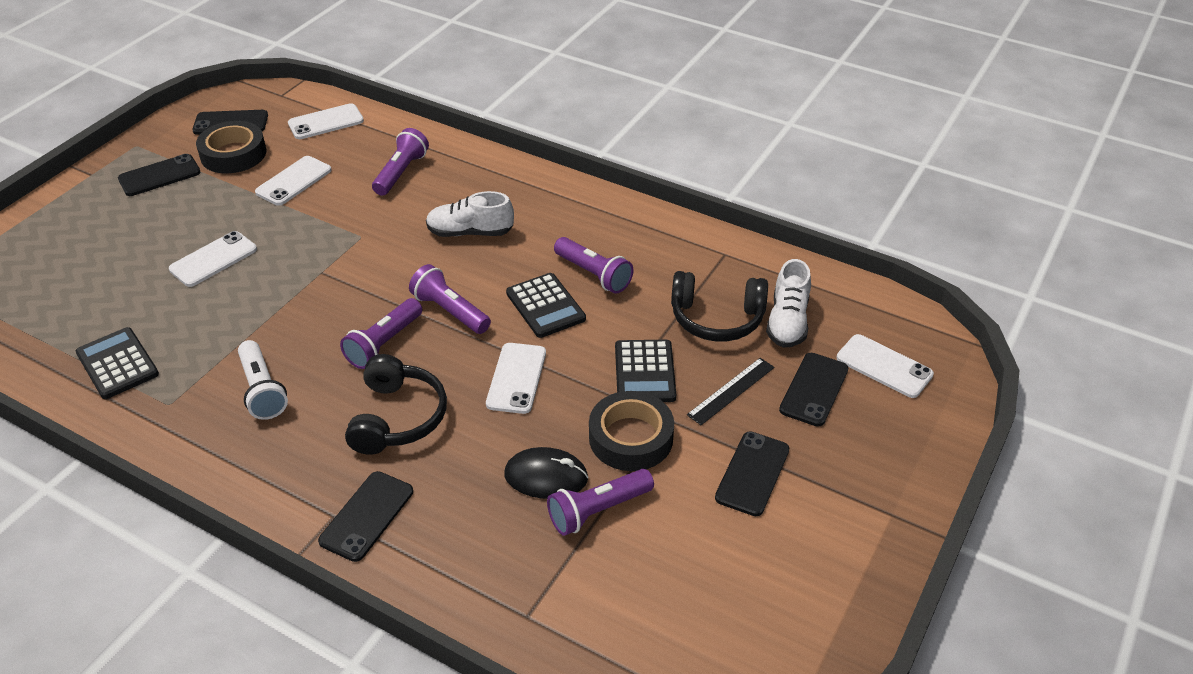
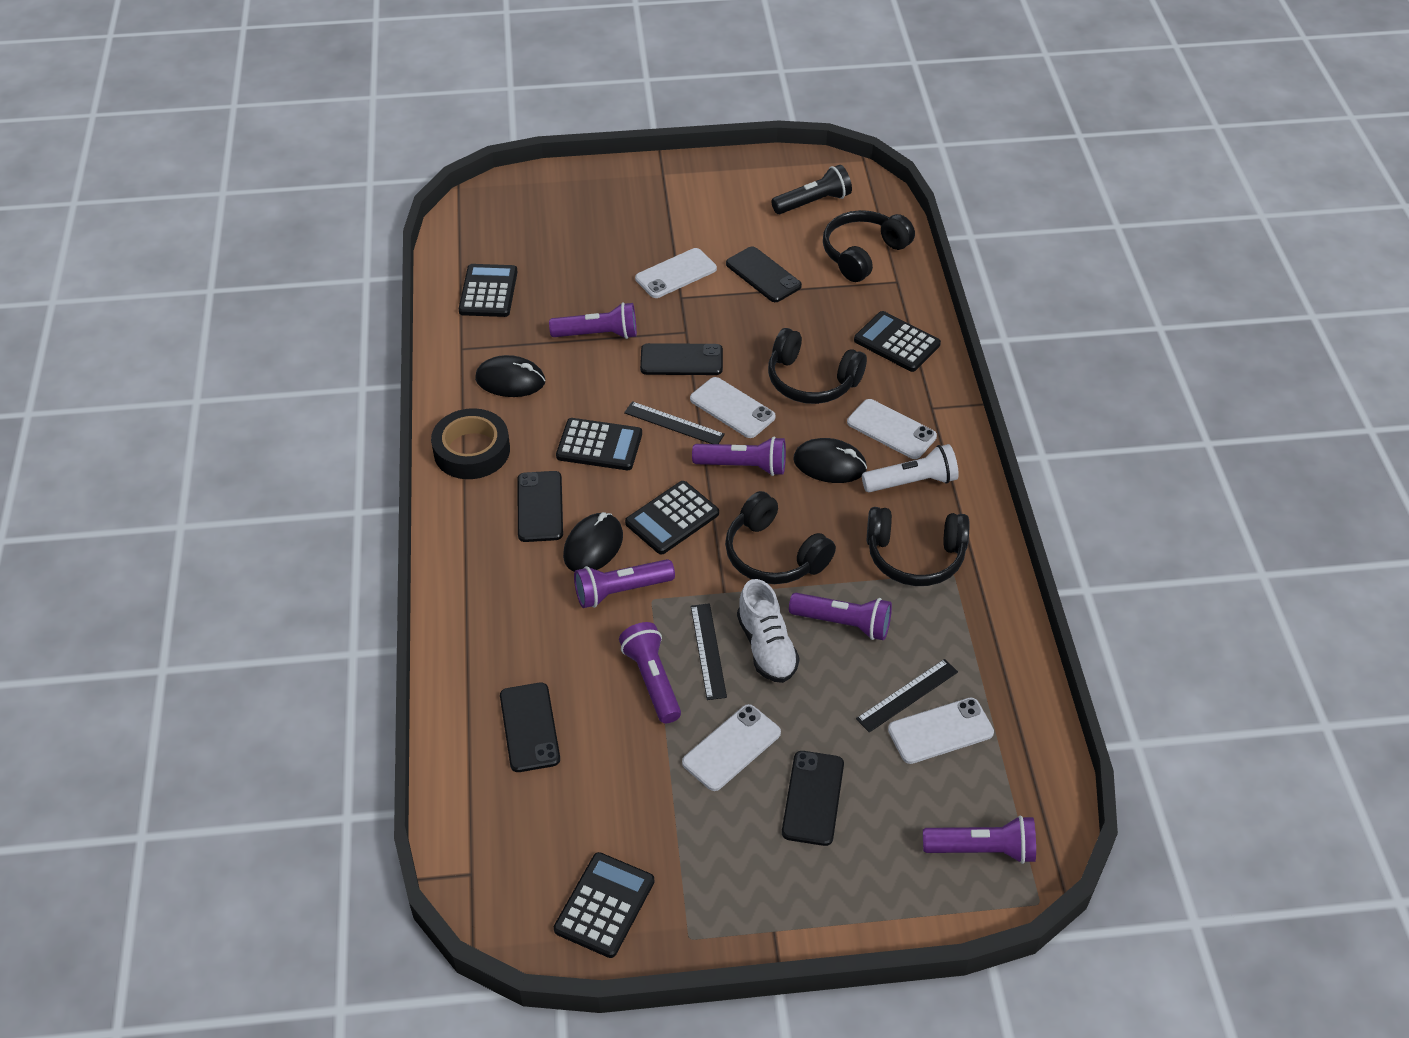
black calculator: 3 -> 5
black flashlight: 0 -> 1
black headphones: 2 -> 4
black mouse: 1 -> 3
black ruler: 1 -> 3
black tape: 2 -> 1
purple flashlight: 5 -> 6
white shoe: 2 -> 1

